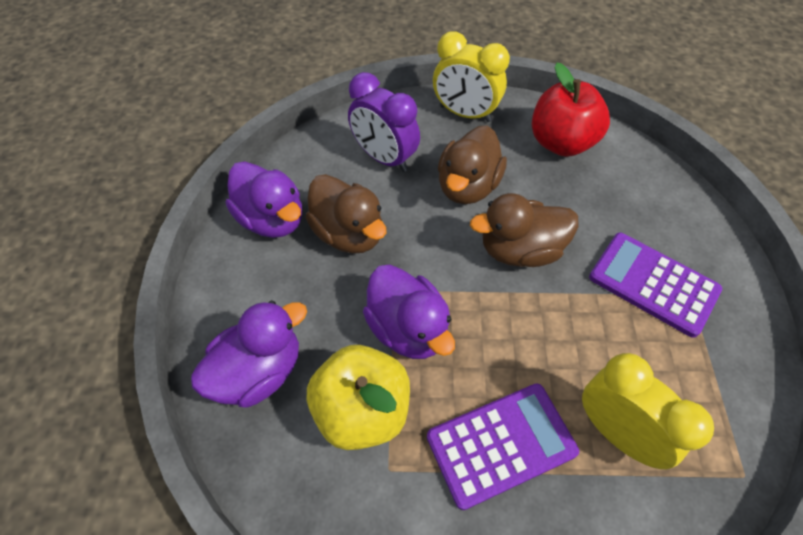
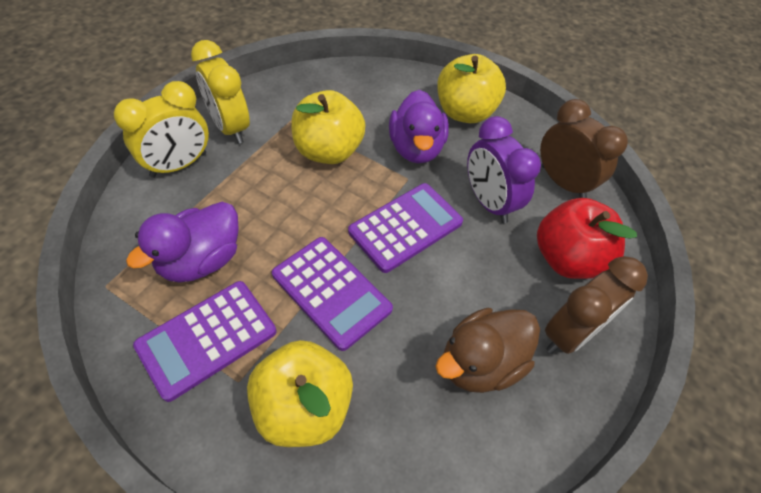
brown clock: 0 -> 2
brown duck: 3 -> 1
purple calculator: 2 -> 3
purple duck: 3 -> 2
yellow apple: 1 -> 3

